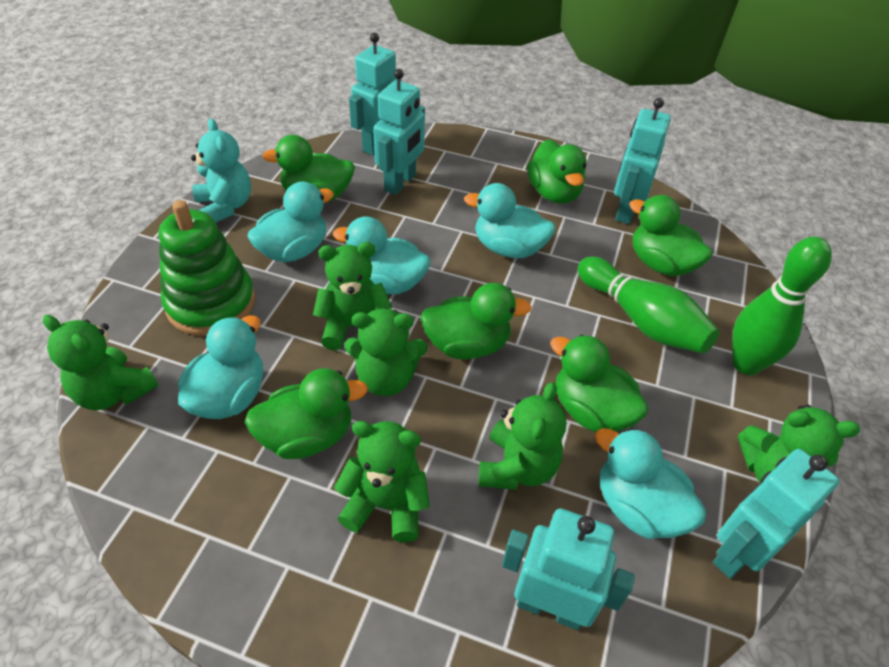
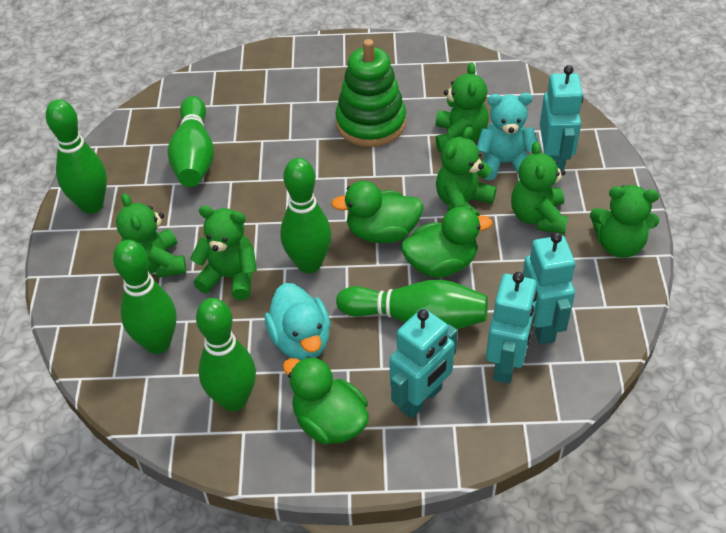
green bowling pin: 2 -> 6
green duck: 6 -> 3
turquoise duck: 5 -> 1
turquoise robot: 5 -> 4

